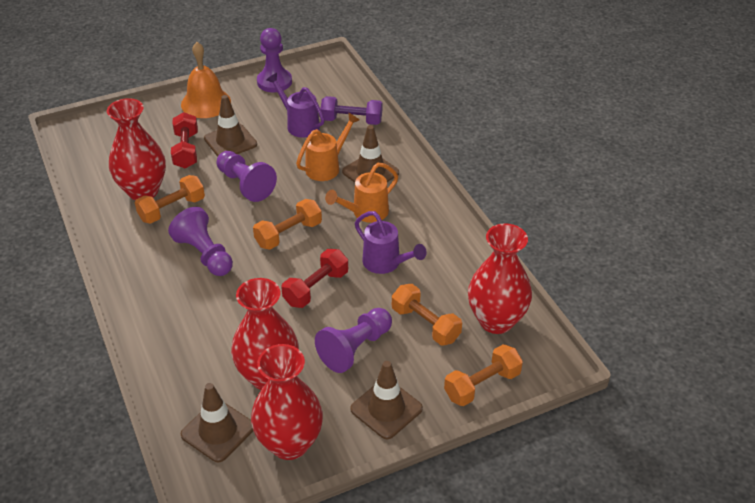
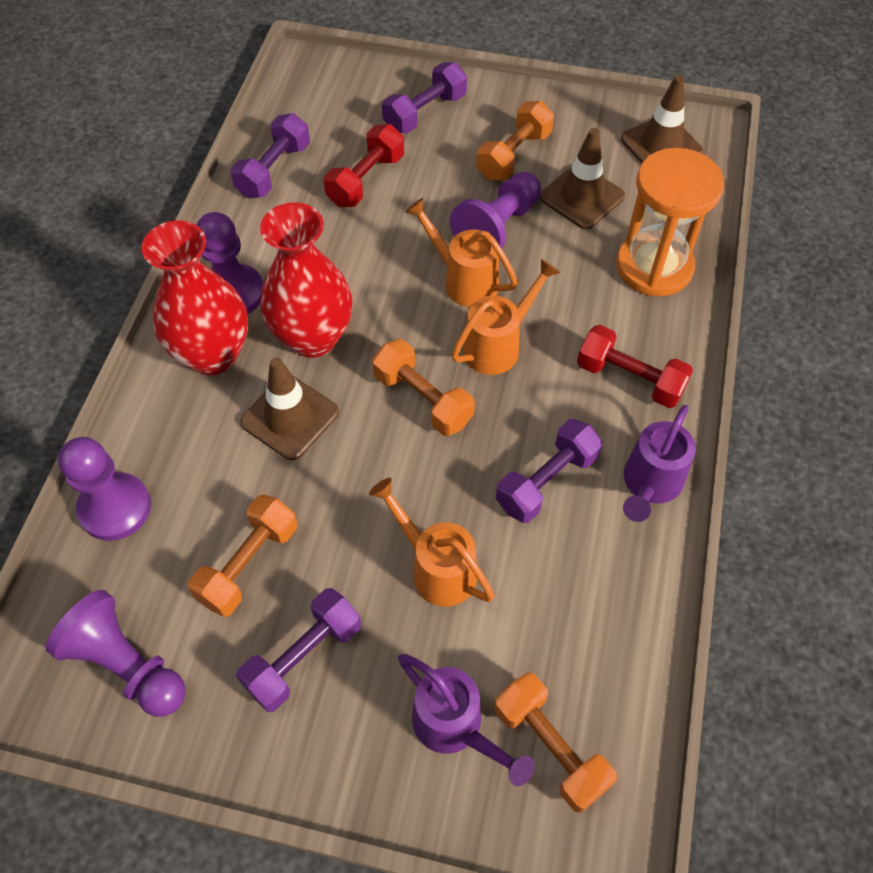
brown traffic cone: 4 -> 3
orange bell: 1 -> 0
orange hourglass: 0 -> 1
orange watering can: 2 -> 3
purple dumbbell: 1 -> 4
red vase: 4 -> 2

